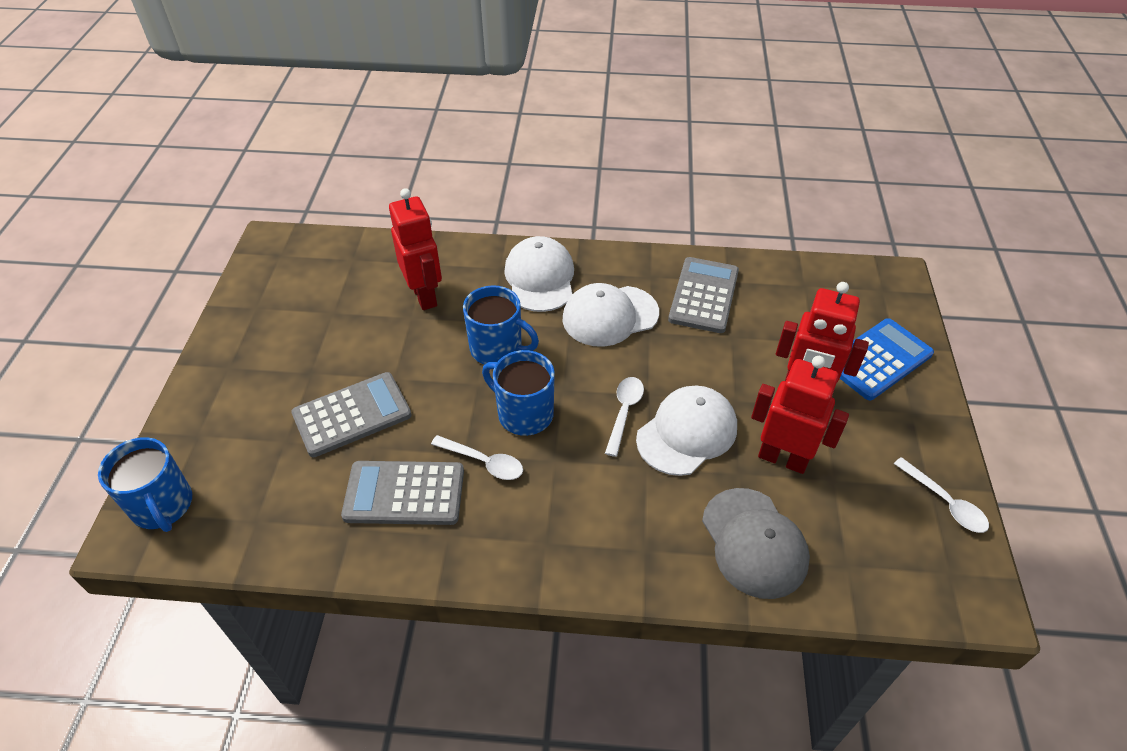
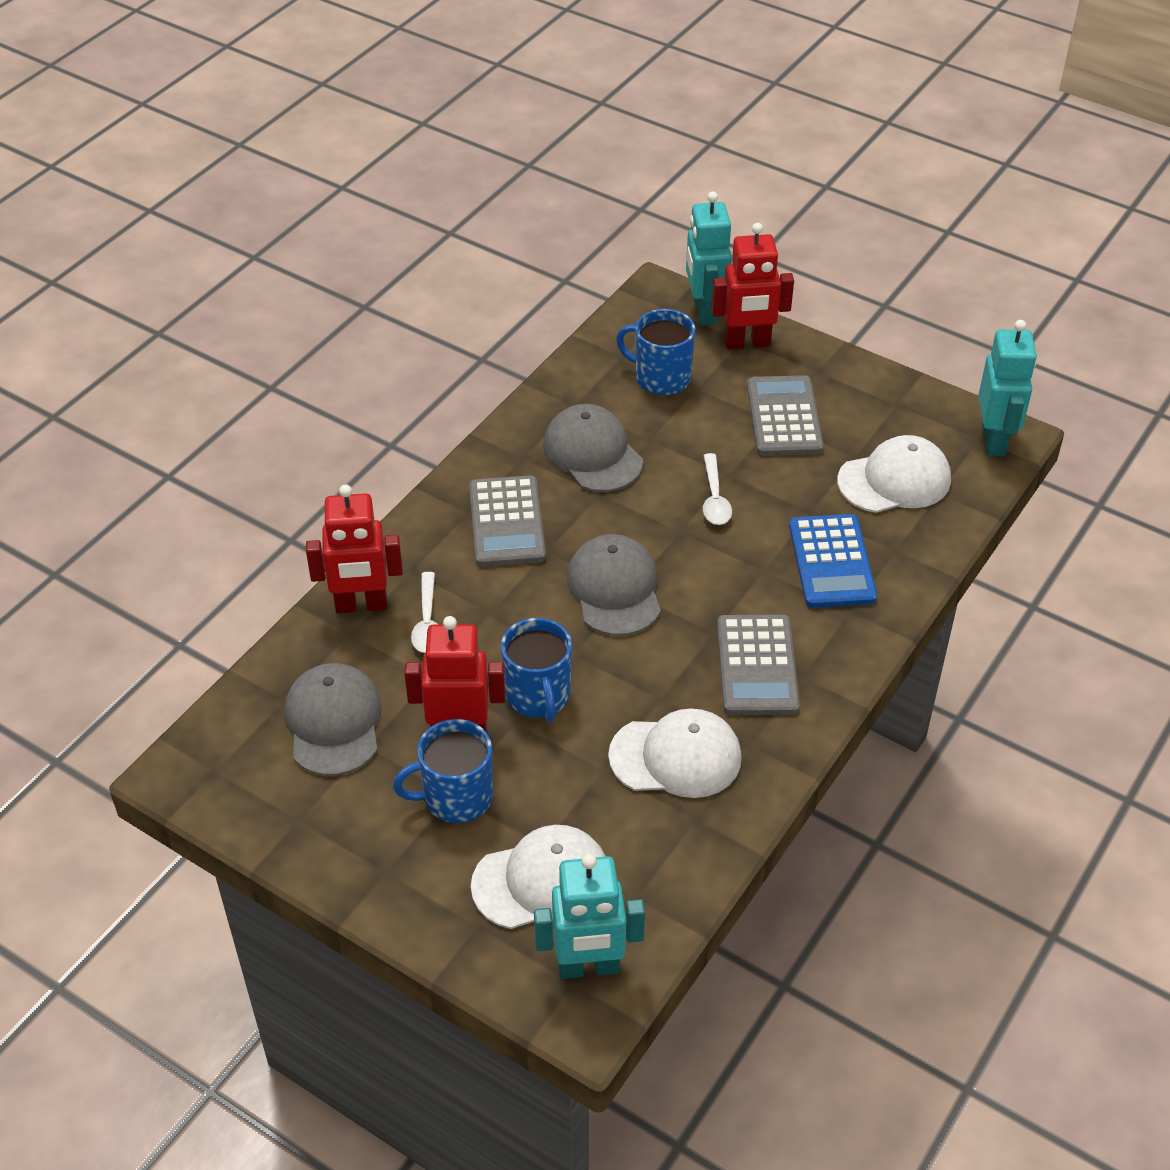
grey cap: 1 -> 3
turquoise robot: 0 -> 3
white spoon: 3 -> 2

